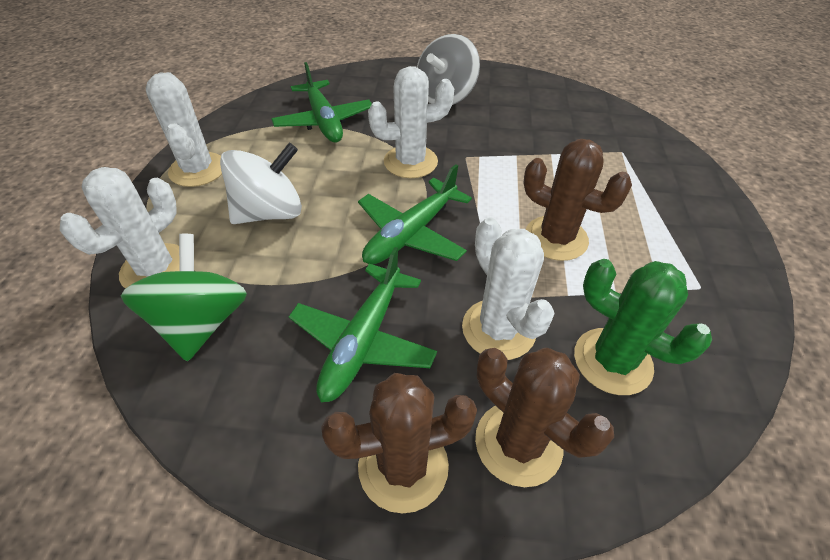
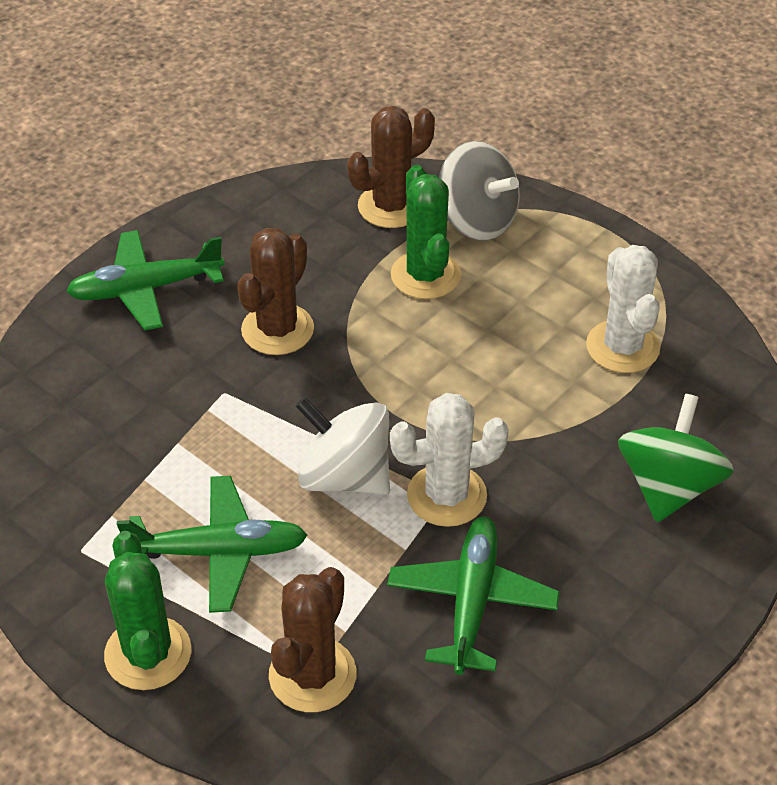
green cactus: 1 -> 2
white cactus: 4 -> 2

